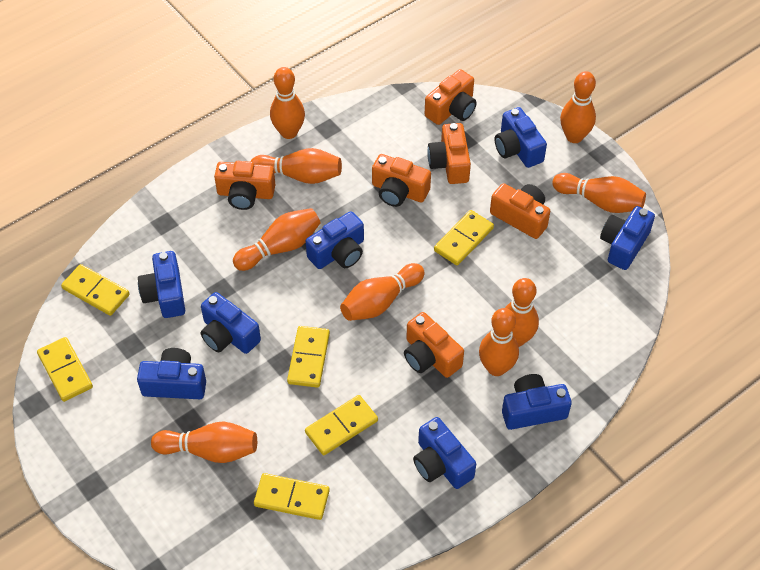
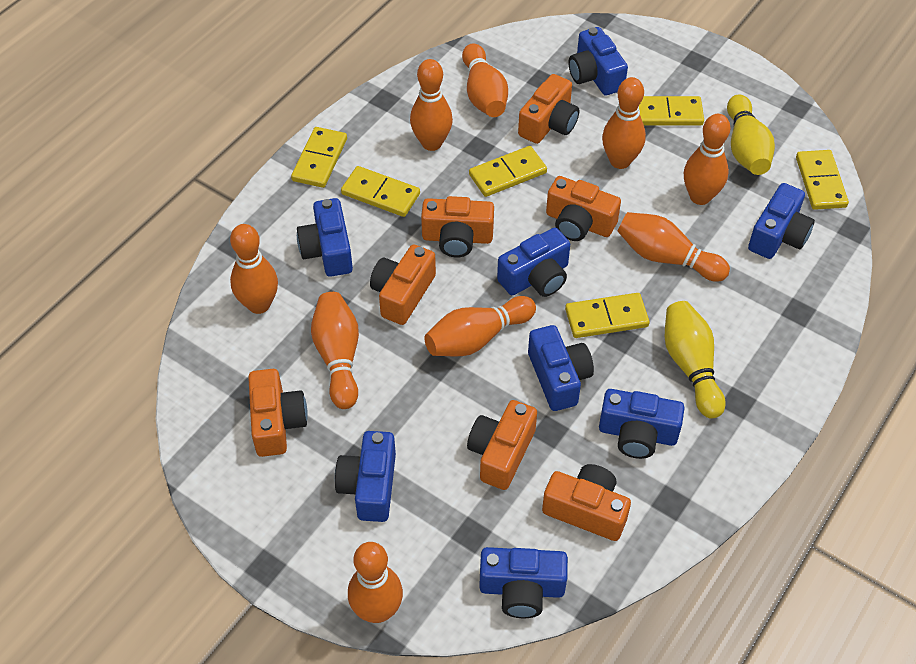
orange camera: 6 -> 7
yellow bowling pin: 0 -> 2

